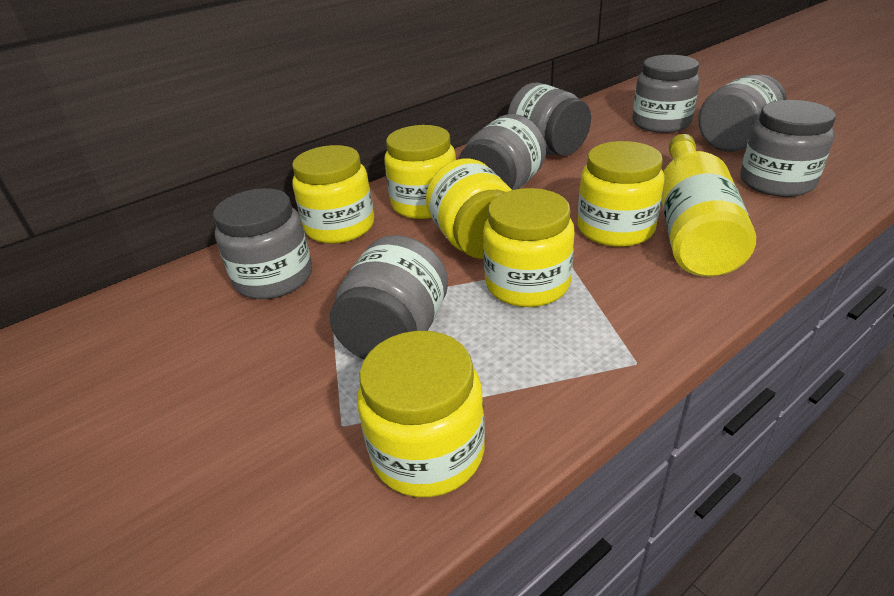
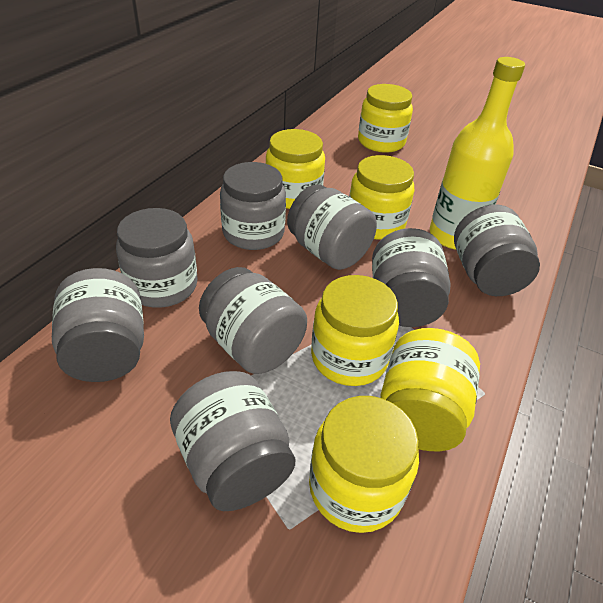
grey jar: 7 -> 8

